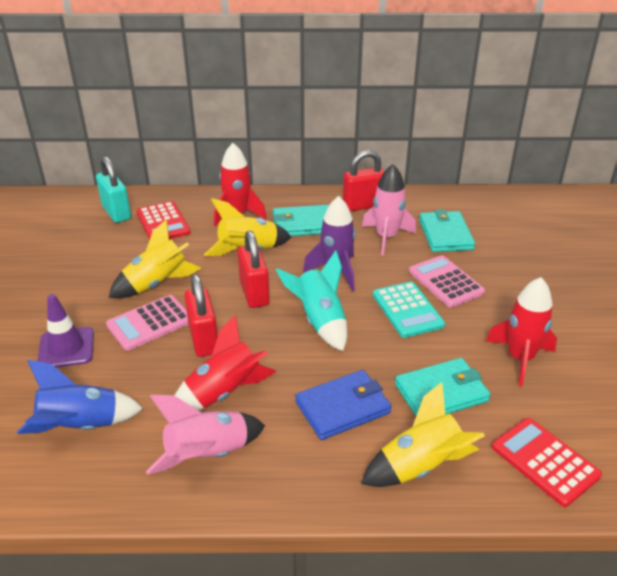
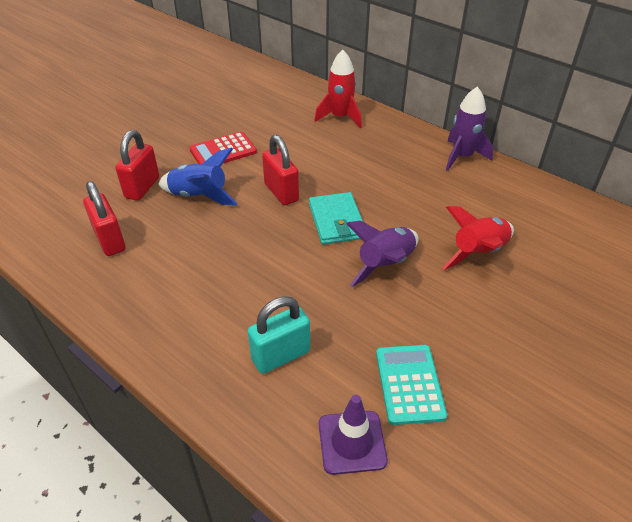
blue wallet: 1 -> 0
pink calculator: 2 -> 0
pink rocket: 2 -> 0
purple rocket: 1 -> 2
red calculator: 2 -> 1
red rocket: 3 -> 2
turquoise rocket: 1 -> 0
turquoise wallet: 3 -> 1
yellow rocket: 3 -> 0

